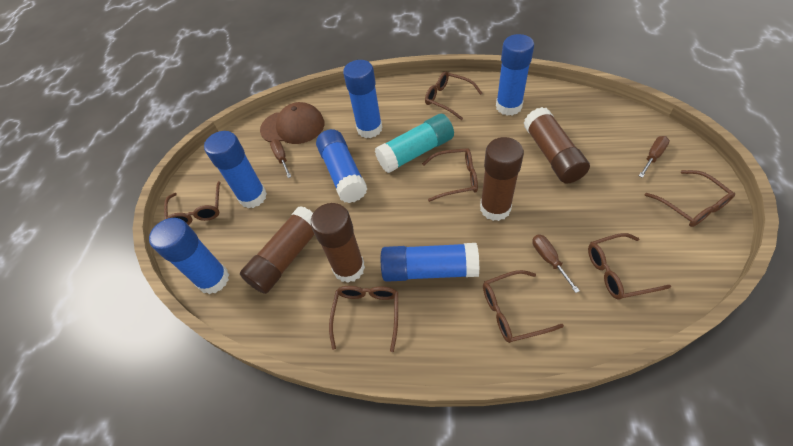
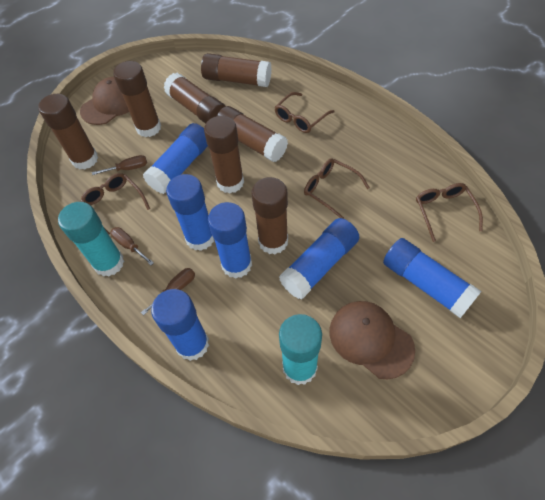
brown cap: 1 -> 2
brown glasses: 7 -> 4
brown glue stick: 4 -> 7
turquoise glue stick: 1 -> 2

